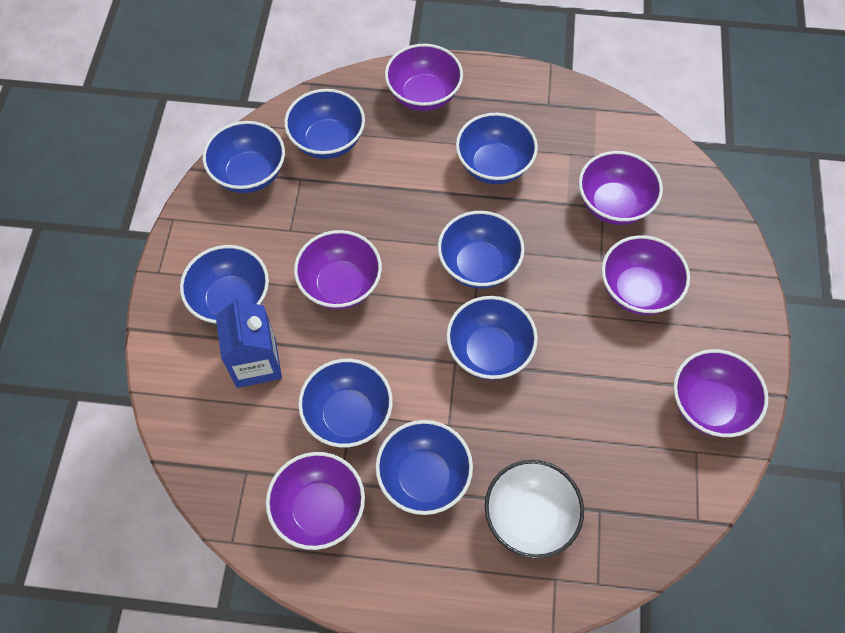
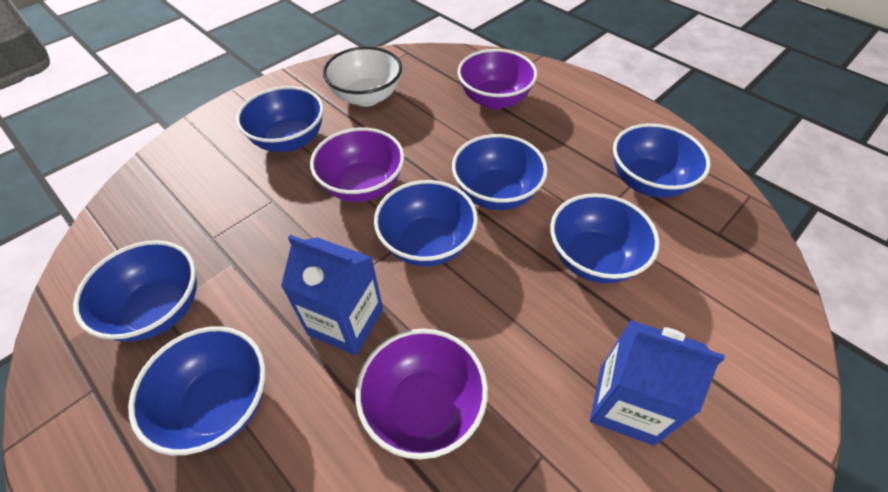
blue bowl: 8 -> 7
blue carton: 1 -> 2
purple bowl: 6 -> 3

